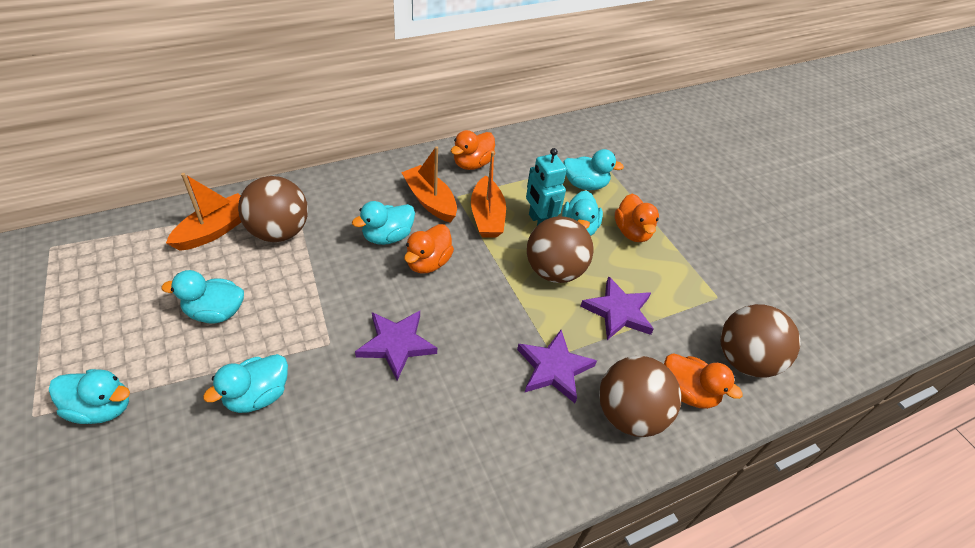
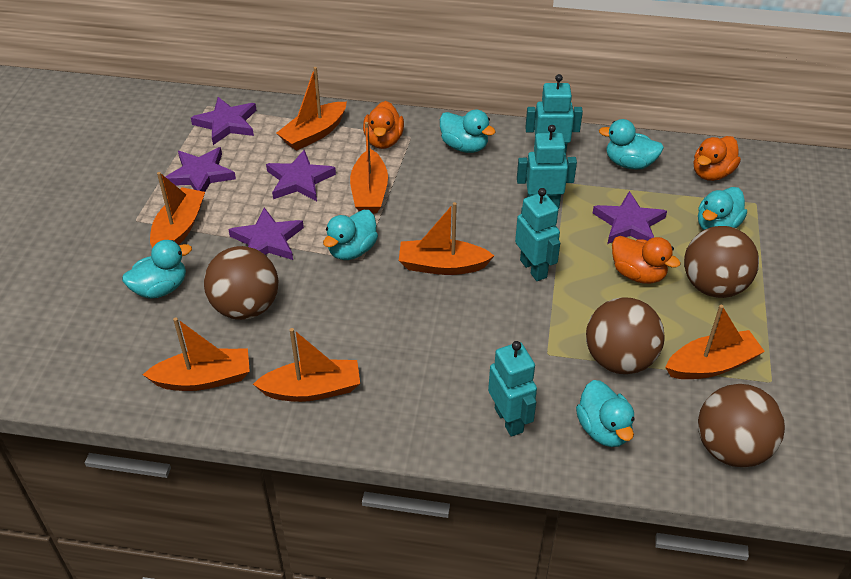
orange boat: 3 -> 7
orange duck: 4 -> 3
purple star: 3 -> 5
turquoise robot: 1 -> 4

